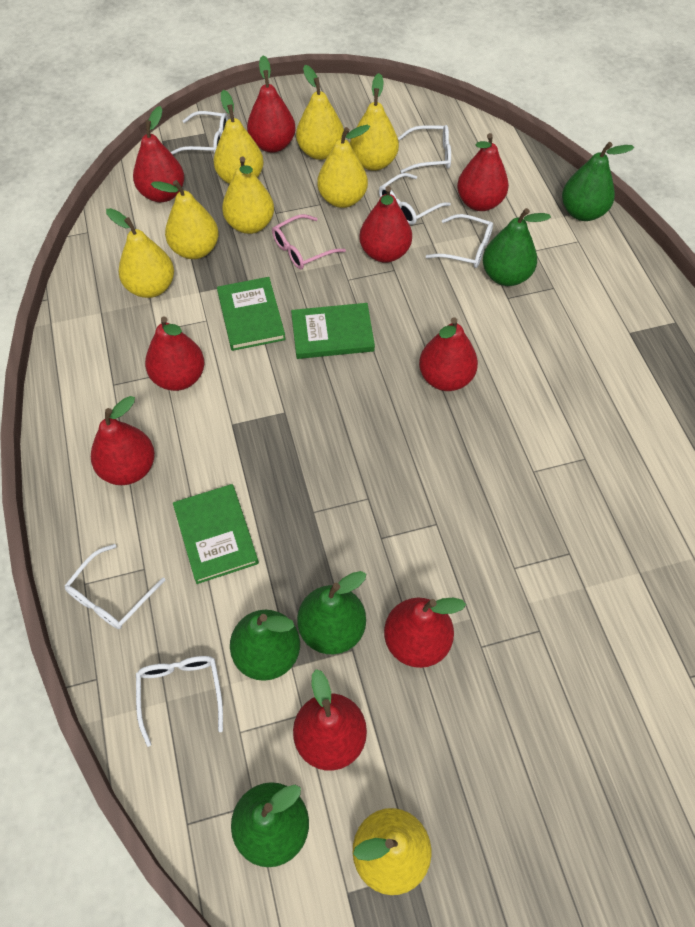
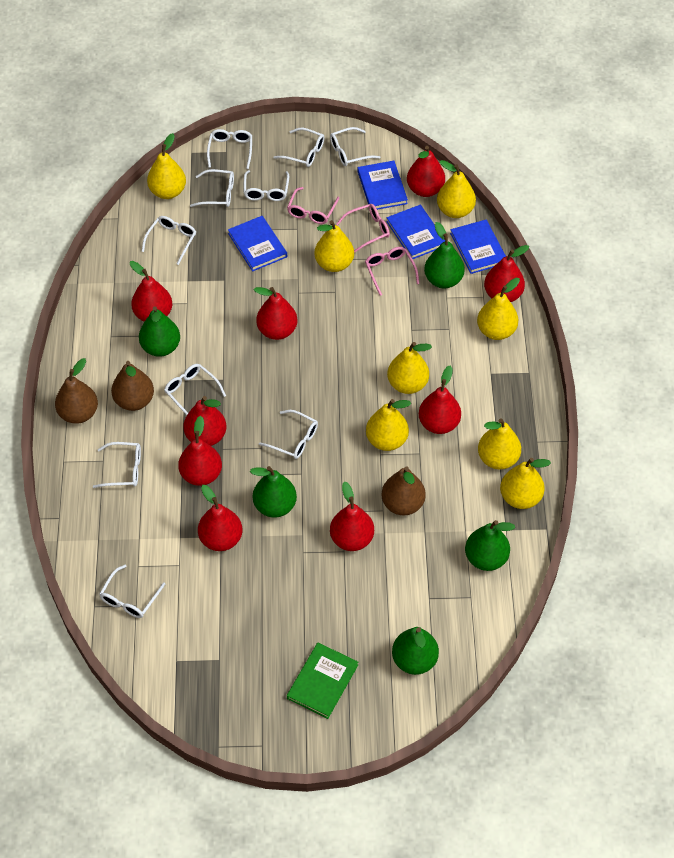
blue book: 0 -> 4
brown pear: 0 -> 3
green book: 3 -> 1
pink glasses: 1 -> 3
white glasses: 6 -> 10

